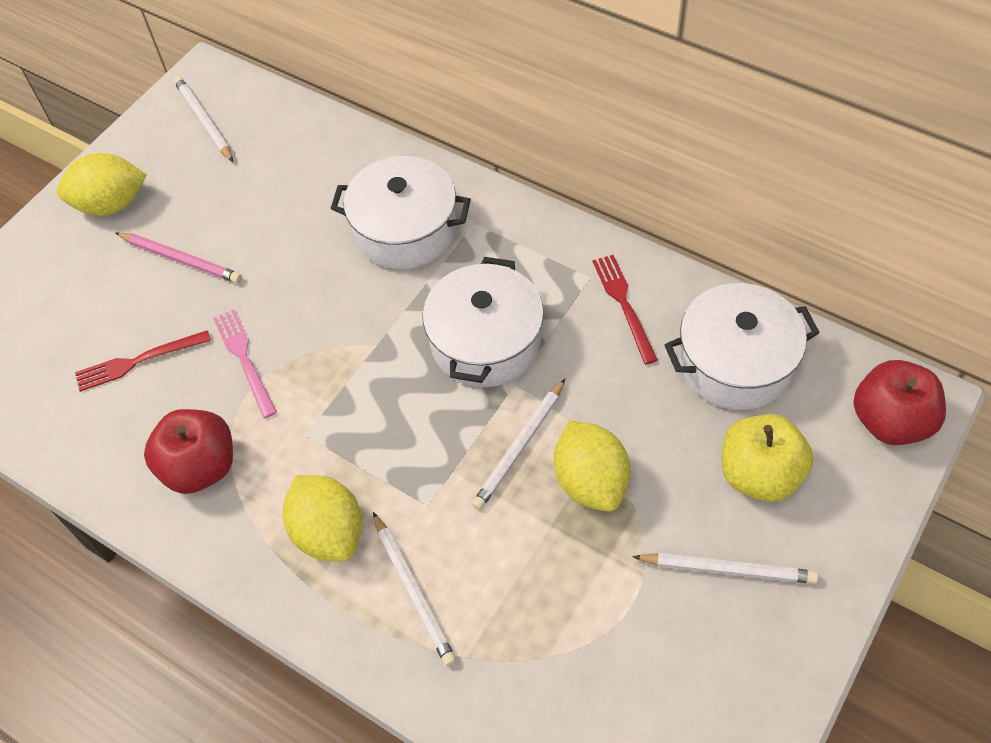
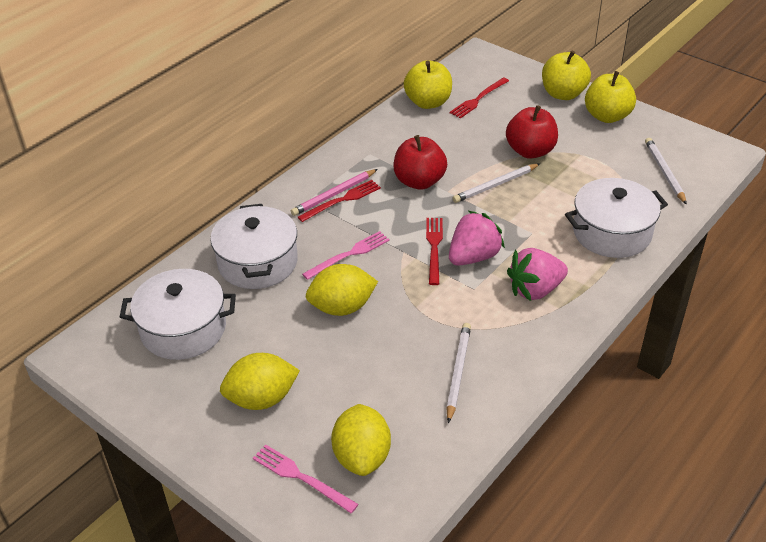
pink fork: 1 -> 2
pink strawberry: 0 -> 2
red fork: 2 -> 3
white pencil: 4 -> 3
yellow apple: 1 -> 3

